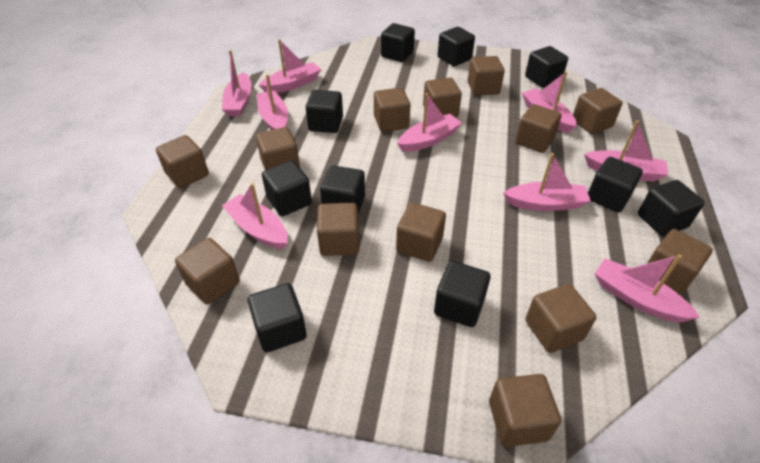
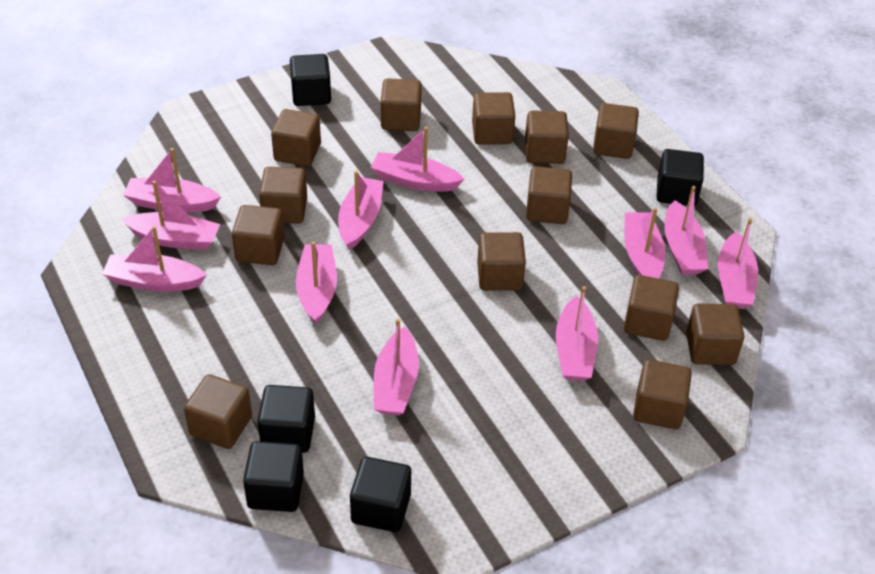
black cube: 10 -> 5
pink boat: 9 -> 11

